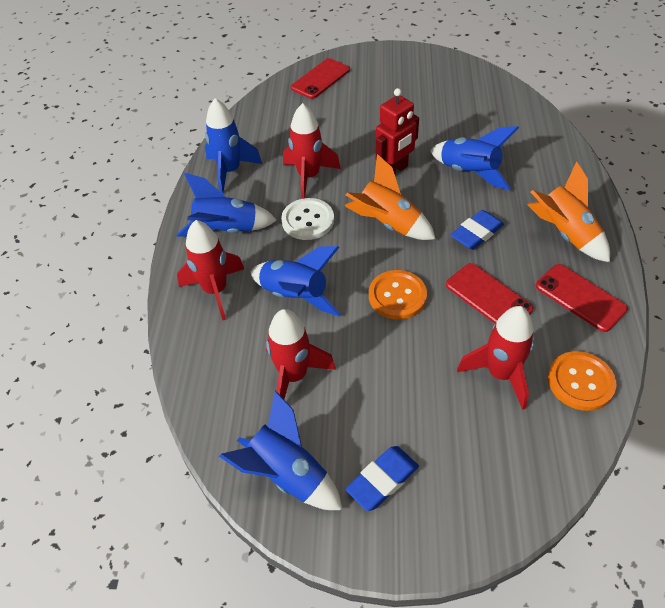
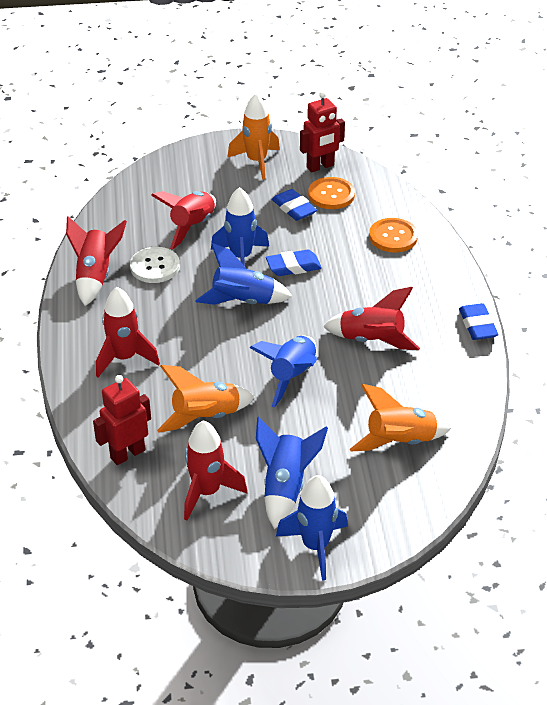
blue eraser: 2 -> 3
orange rocket: 2 -> 3
red phone: 3 -> 0
red robot: 1 -> 2
red rocket: 4 -> 5

